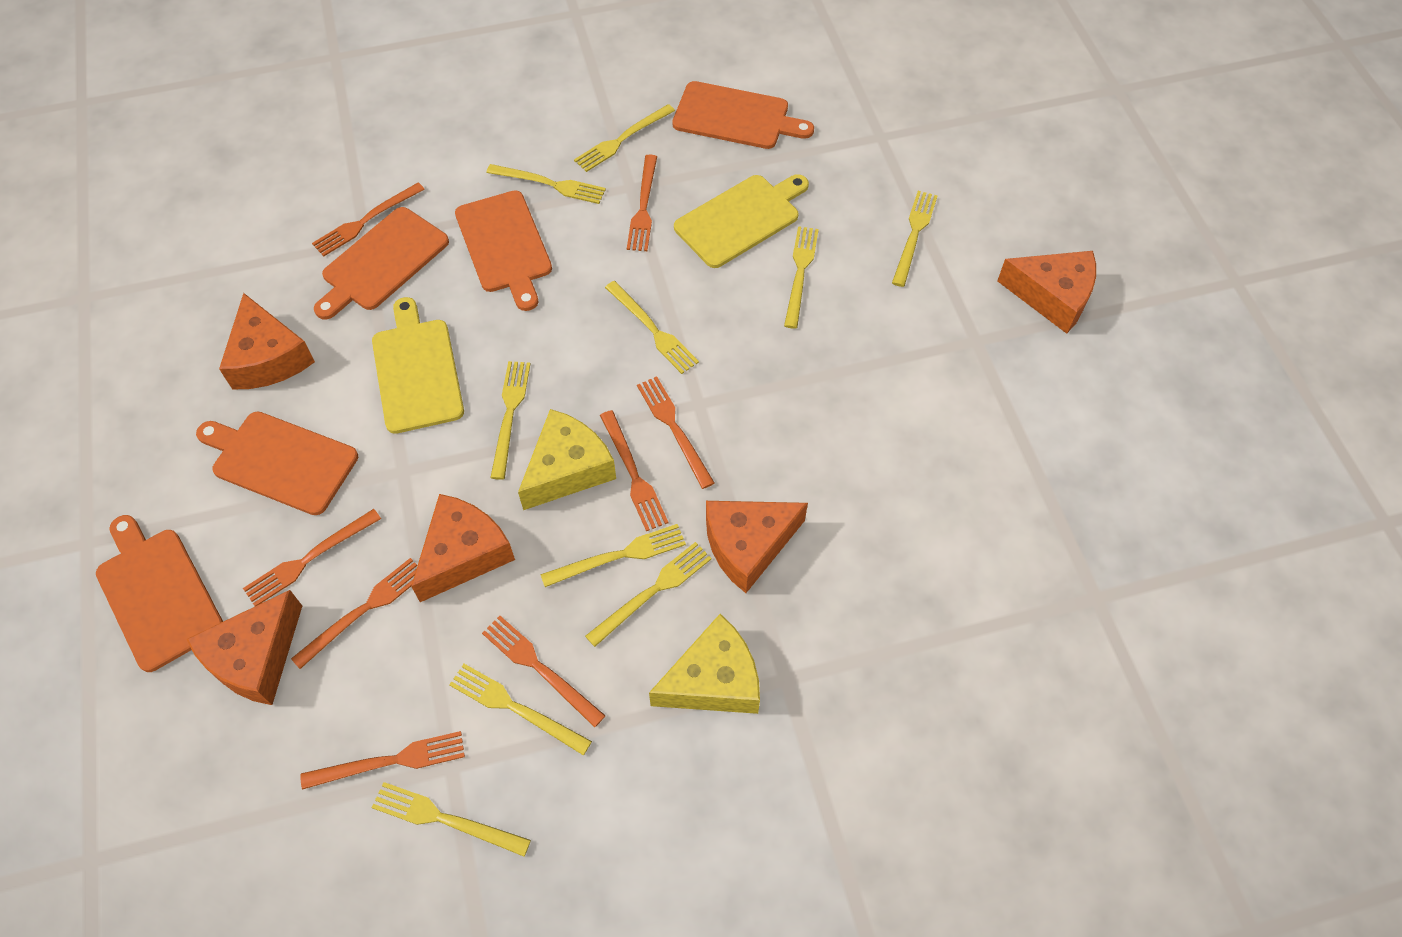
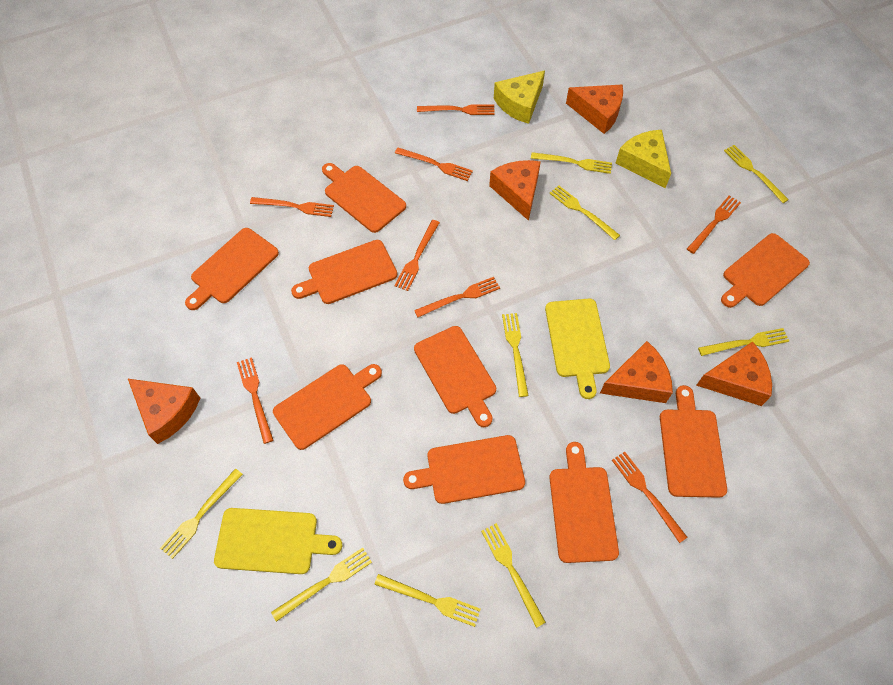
orange cutting board: 5 -> 9
yellow fork: 10 -> 9

